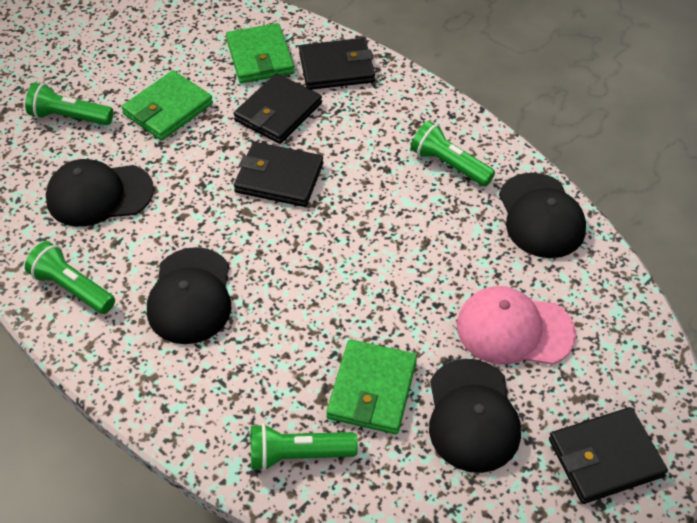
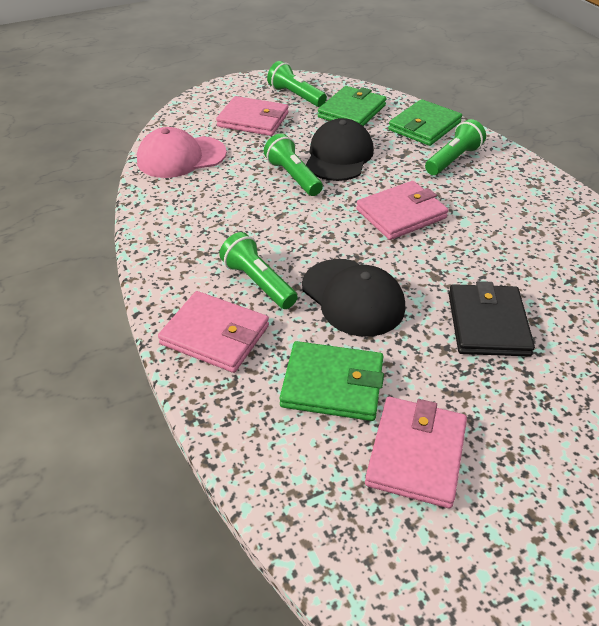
black cap: 4 -> 2
black wallet: 4 -> 1
pink wallet: 0 -> 4

